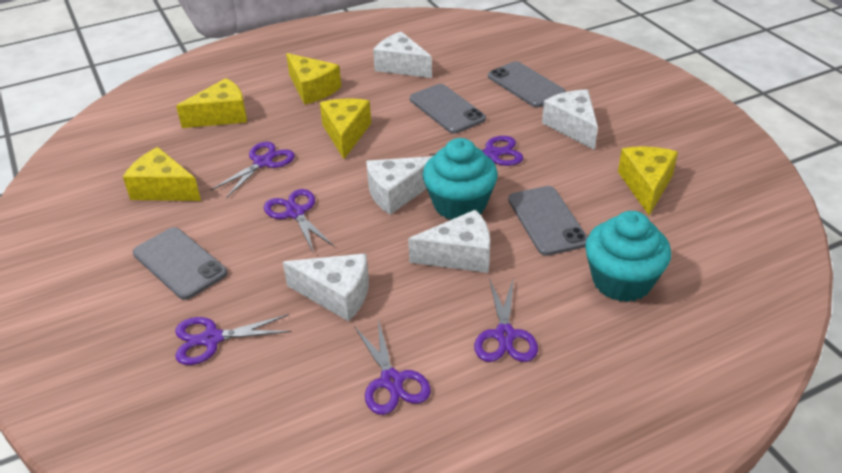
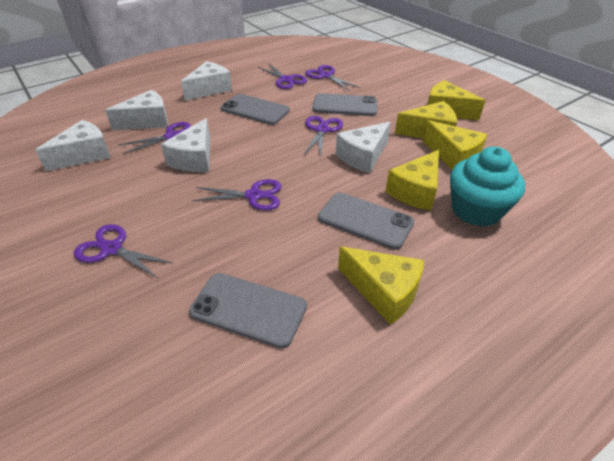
turquoise cupcake: 2 -> 1

